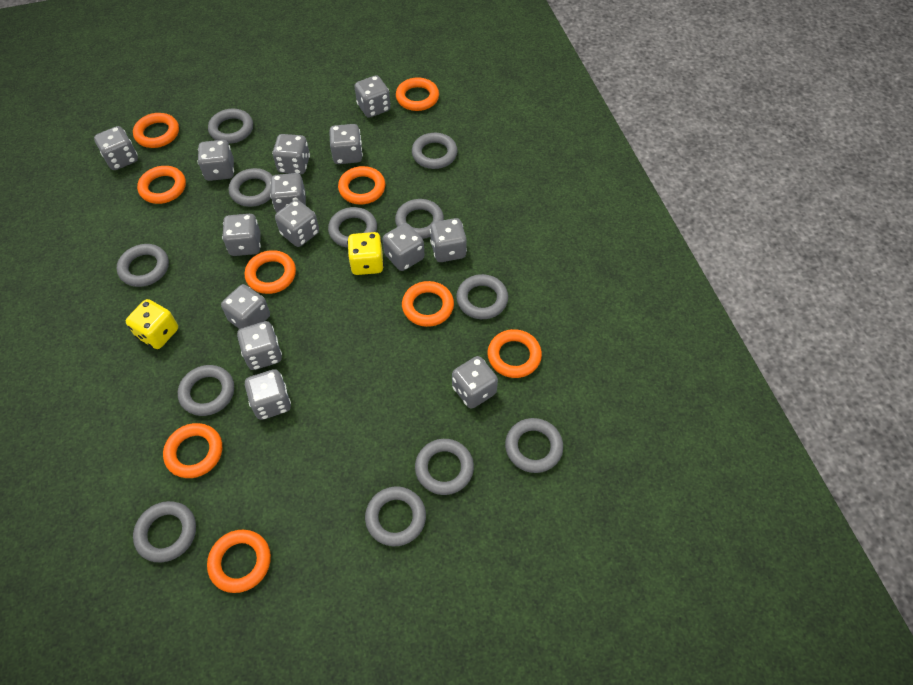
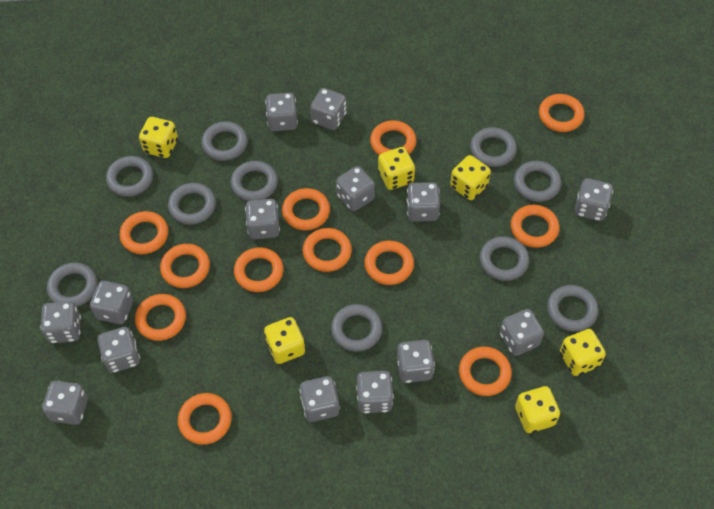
grey ring: 12 -> 10
orange ring: 9 -> 12
yellow dice: 2 -> 6

